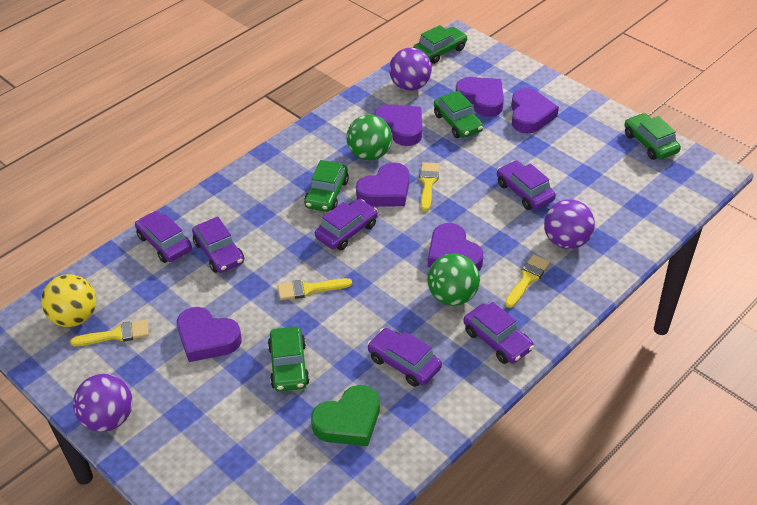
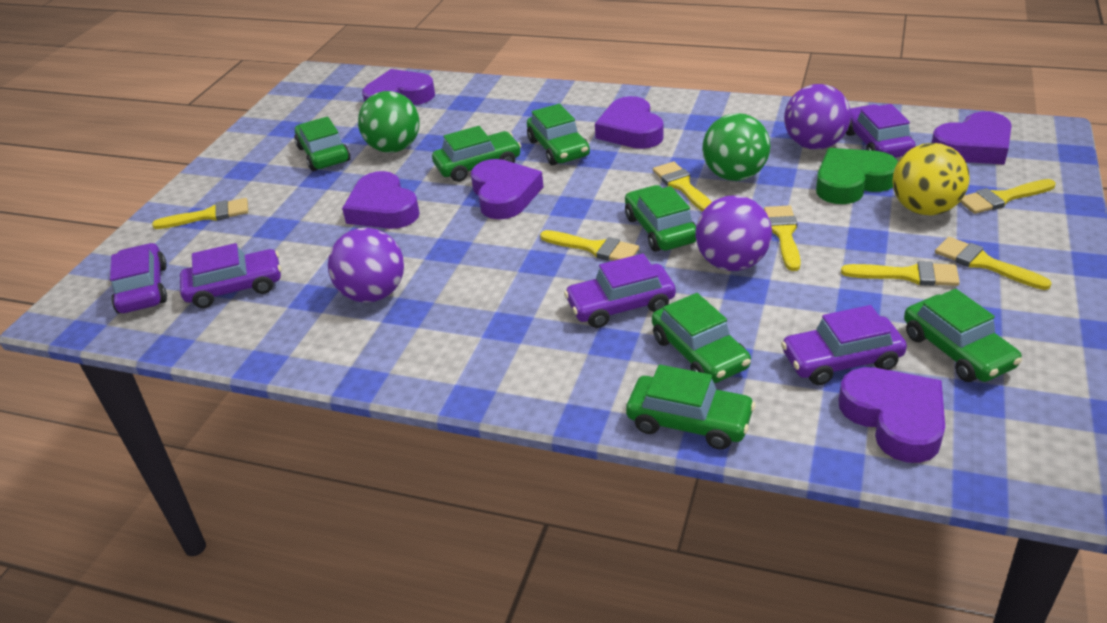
green car: 5 -> 7
purple car: 6 -> 5
yellow brush: 4 -> 7

